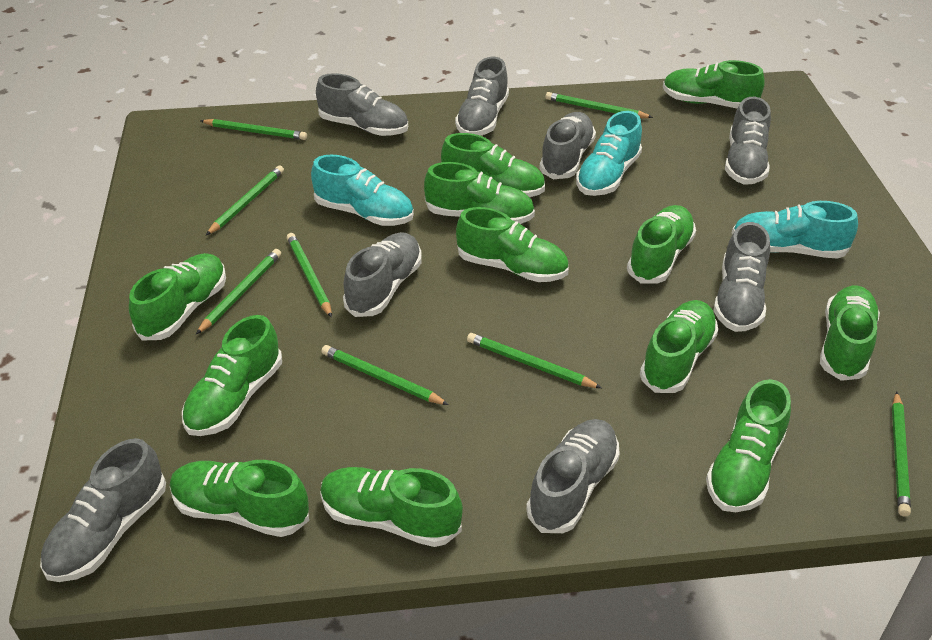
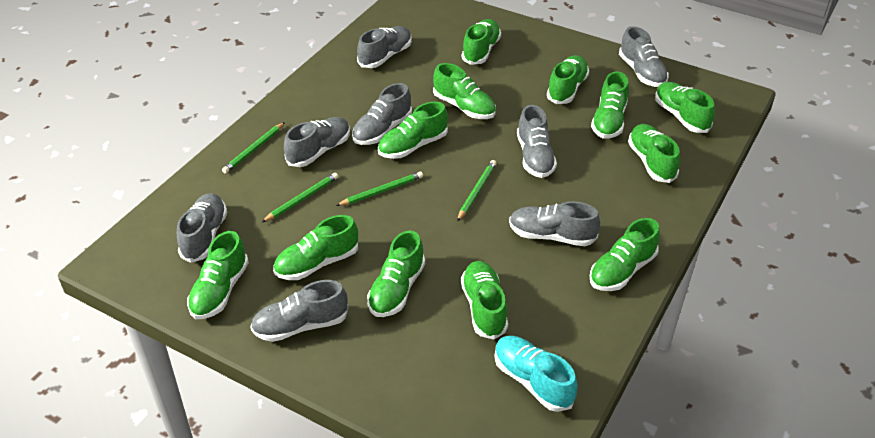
green pencil: 8 -> 4
turquoise shoe: 3 -> 1

